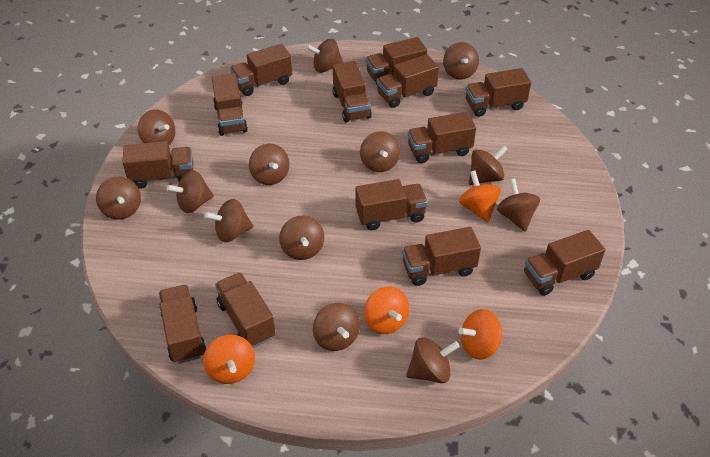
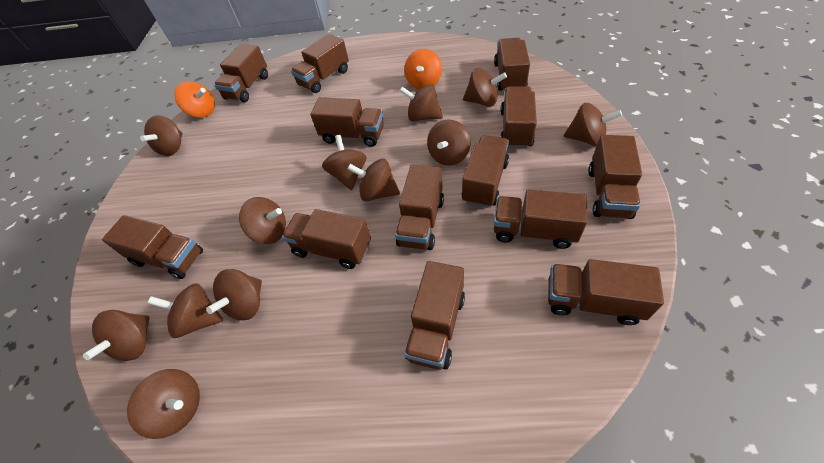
brown spinning top: 13 -> 12
orange spinning top: 4 -> 2

